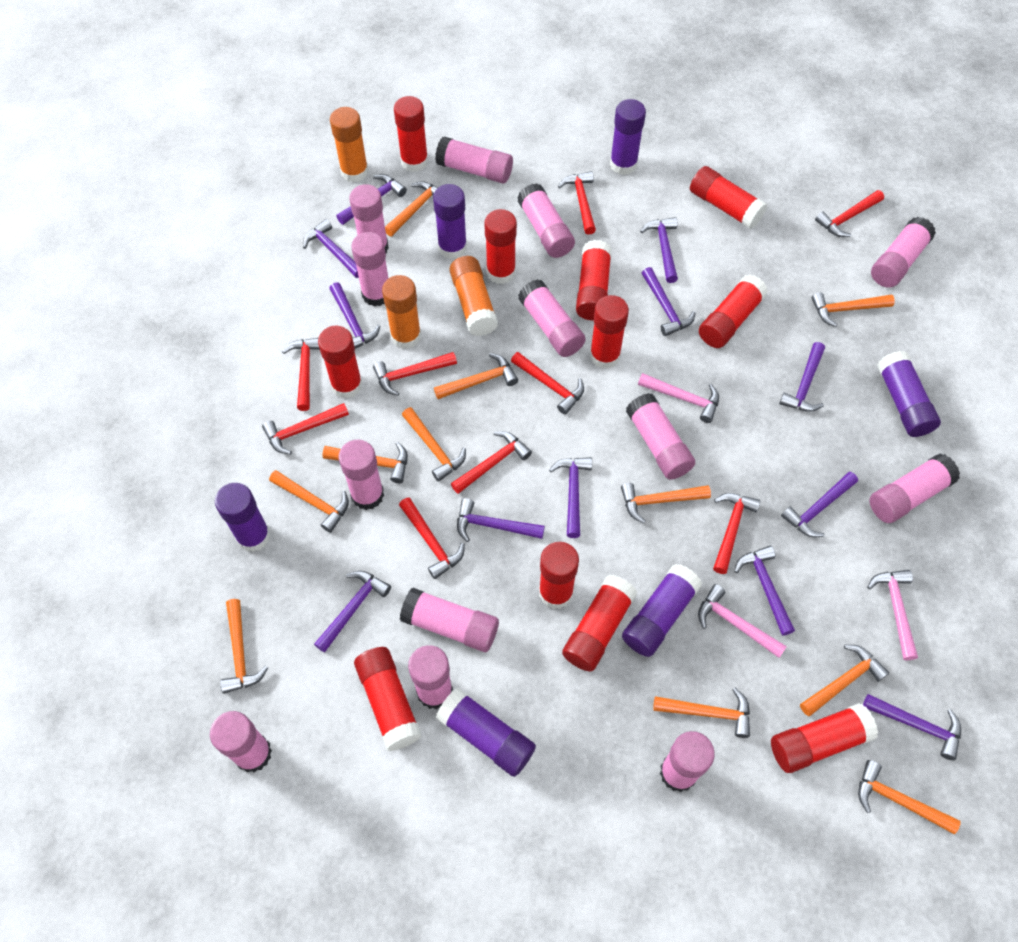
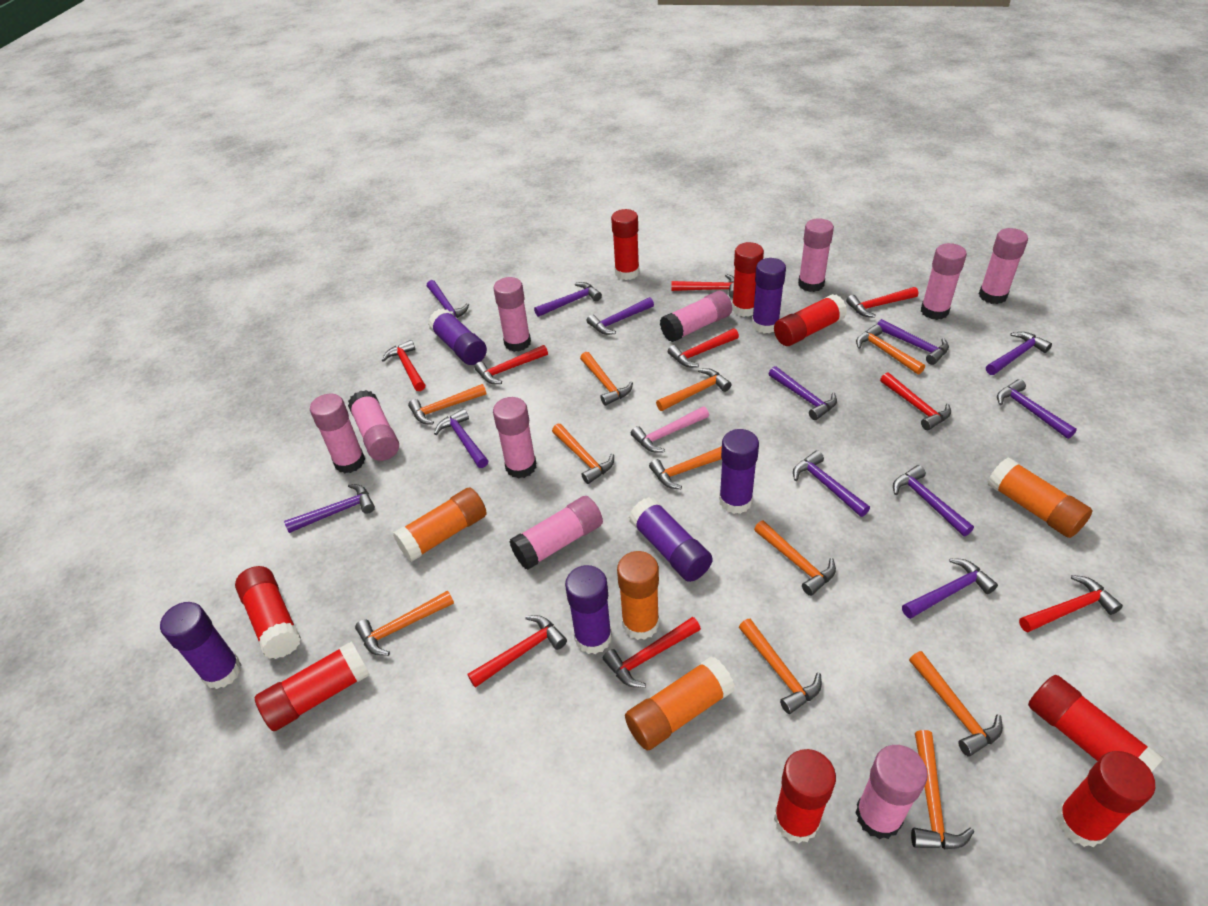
orange glue stick: 3 -> 4
pink glue stick: 13 -> 10
pink hammer: 3 -> 1
red glue stick: 11 -> 8

